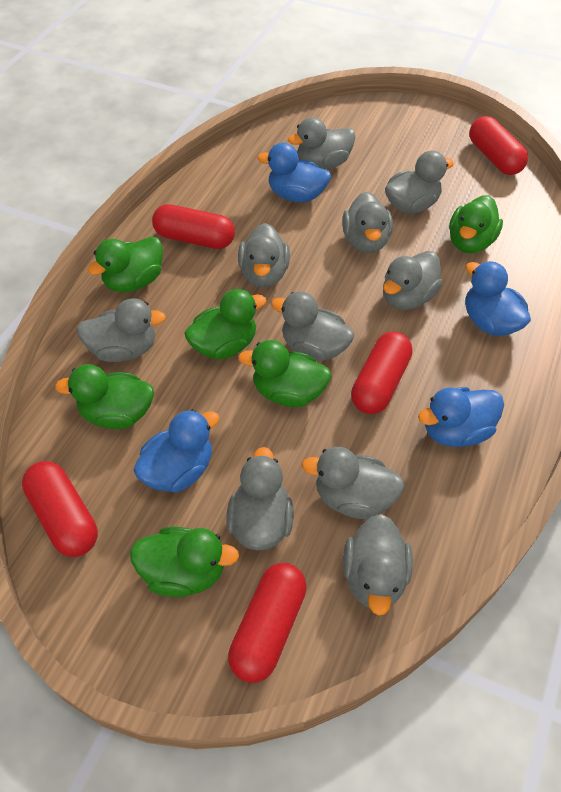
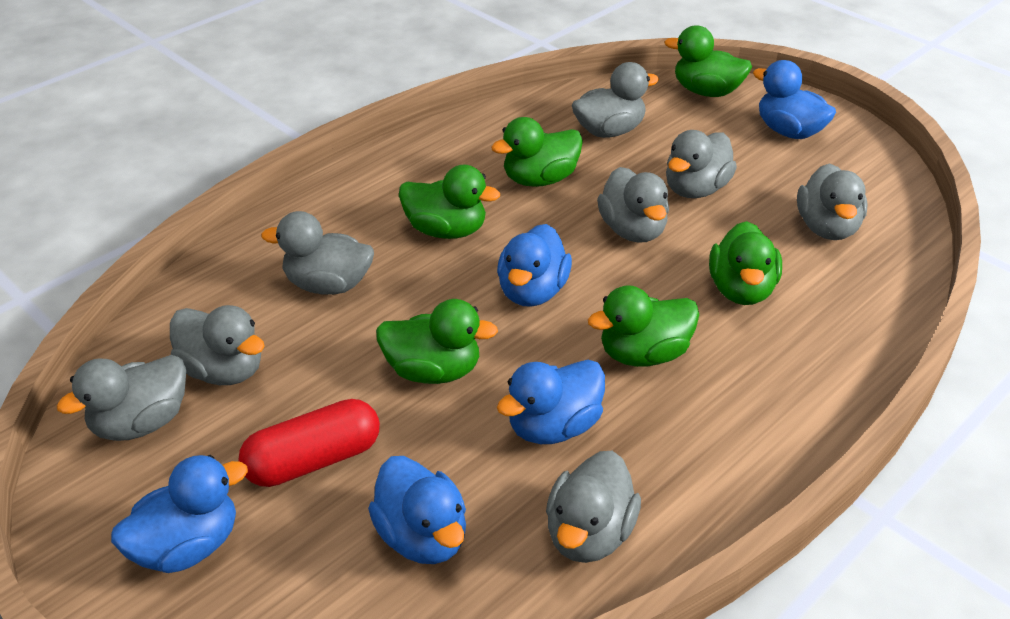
blue duck: 4 -> 5
grey duck: 10 -> 8
red capsule: 5 -> 1

